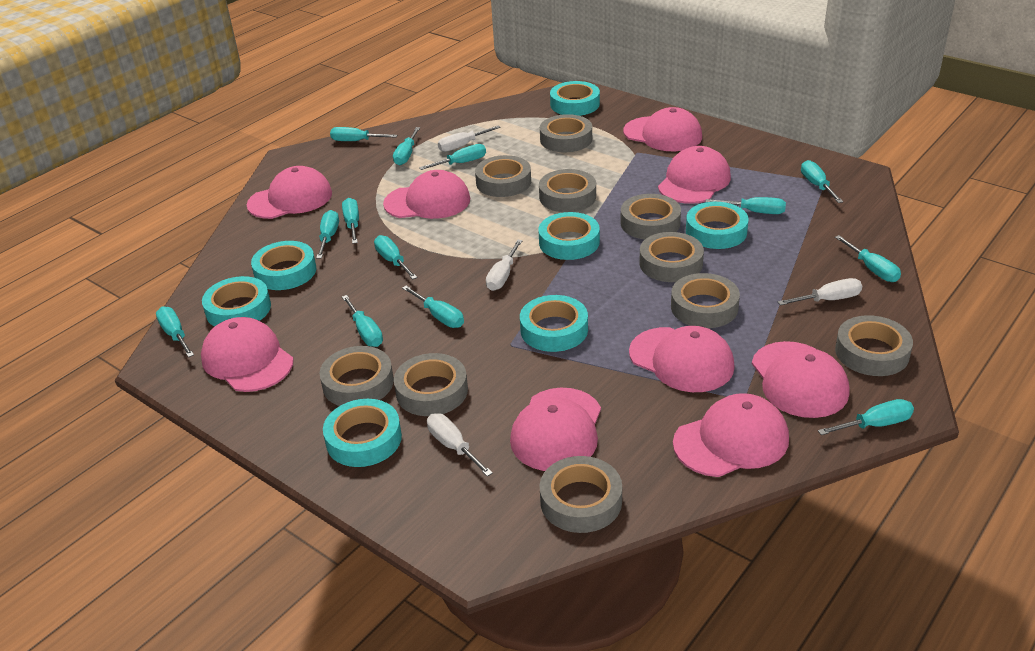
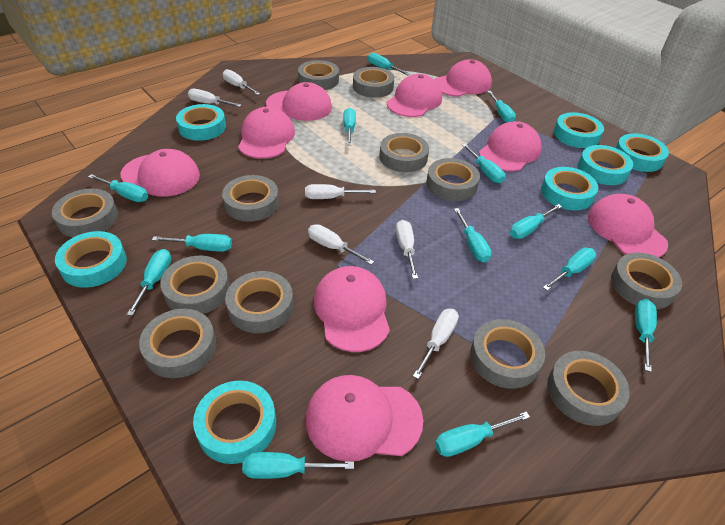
grey tape: 10 -> 12
white screwdriver: 4 -> 6

